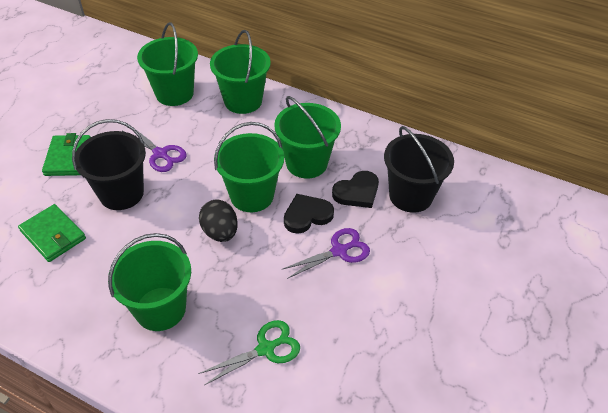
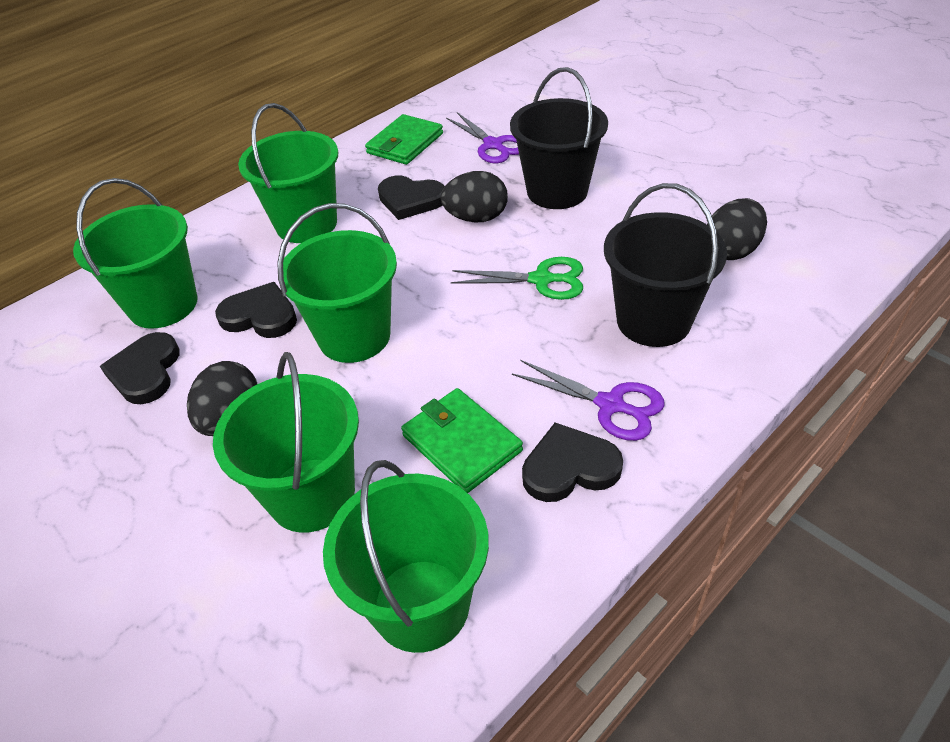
black egg: 1 -> 3
black heart: 2 -> 4

